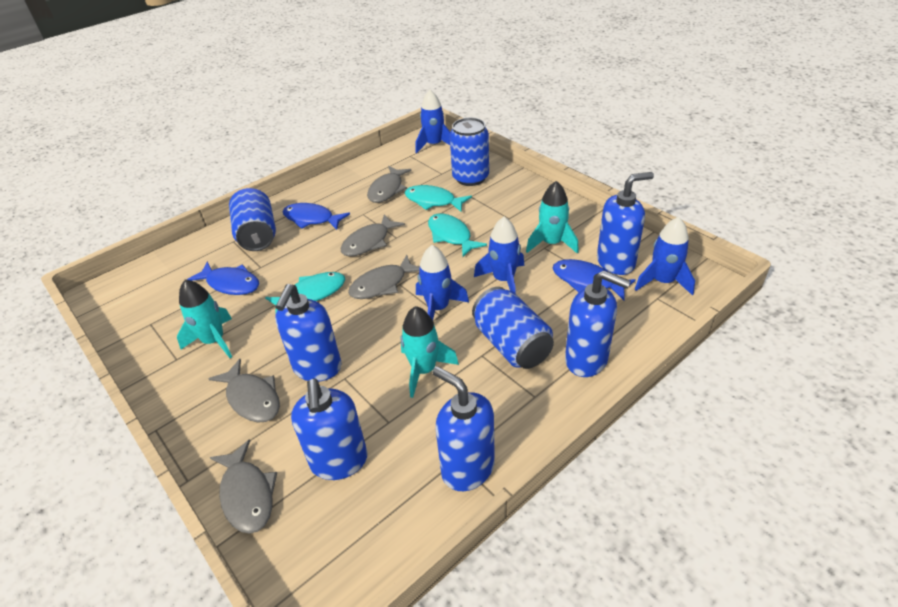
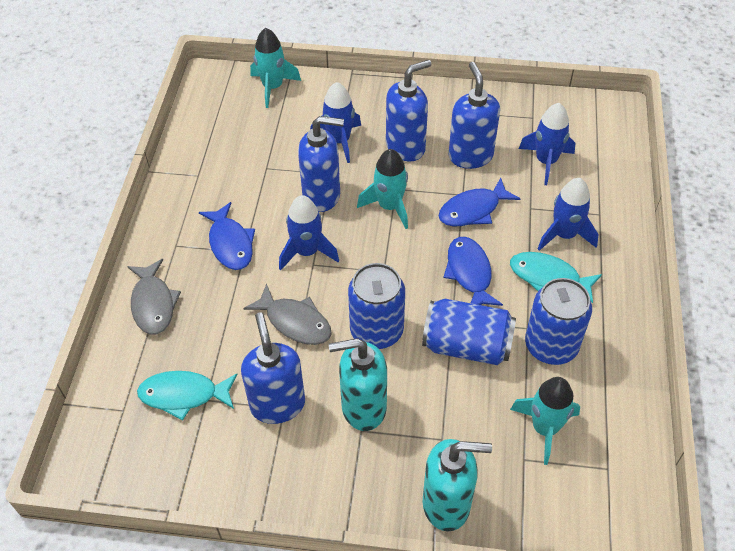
blue soap dispenser: 5 -> 4
grey fish: 5 -> 2
turquoise fish: 3 -> 2
turquoise soap dispenser: 0 -> 2

